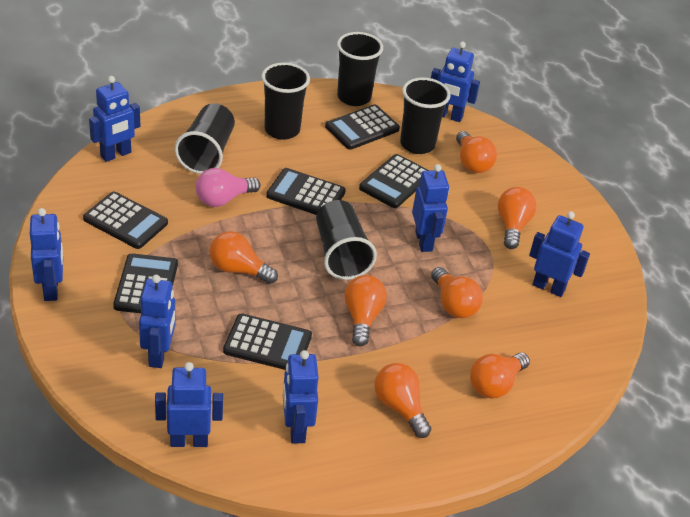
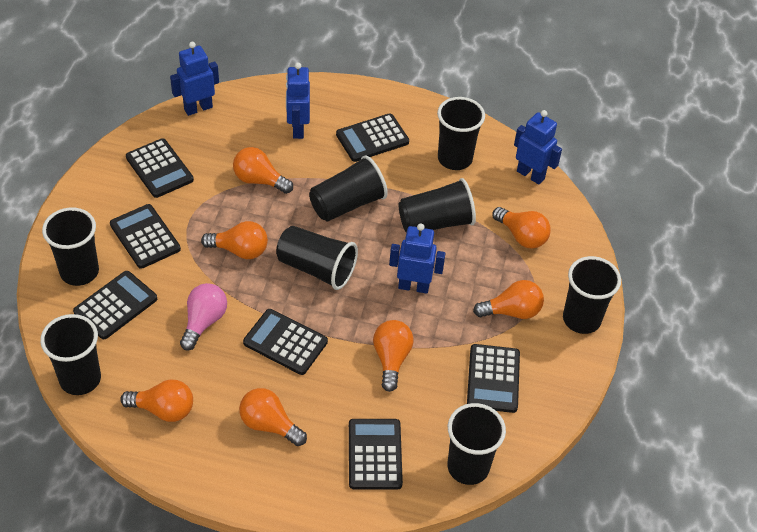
black calculator: 6 -> 7
black cup: 5 -> 8
blue robot: 8 -> 4

